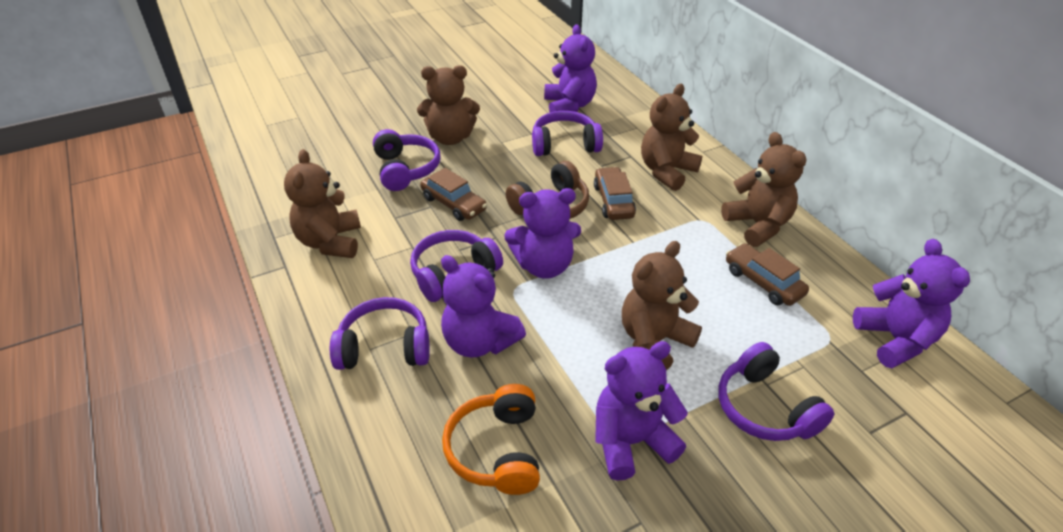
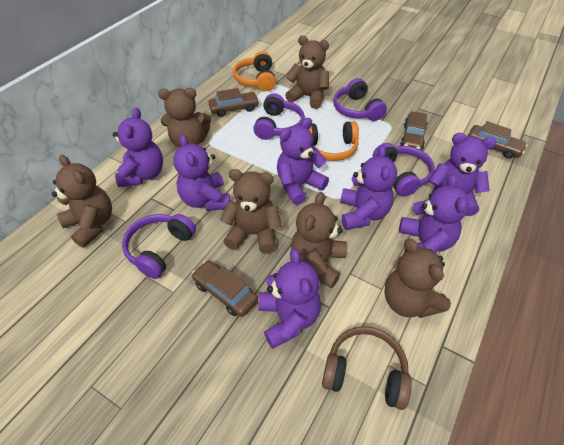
brown car: 3 -> 4
brown teddy bear: 5 -> 6
orange headphones: 1 -> 2
purple headphones: 5 -> 4
purple teddy bear: 5 -> 7

